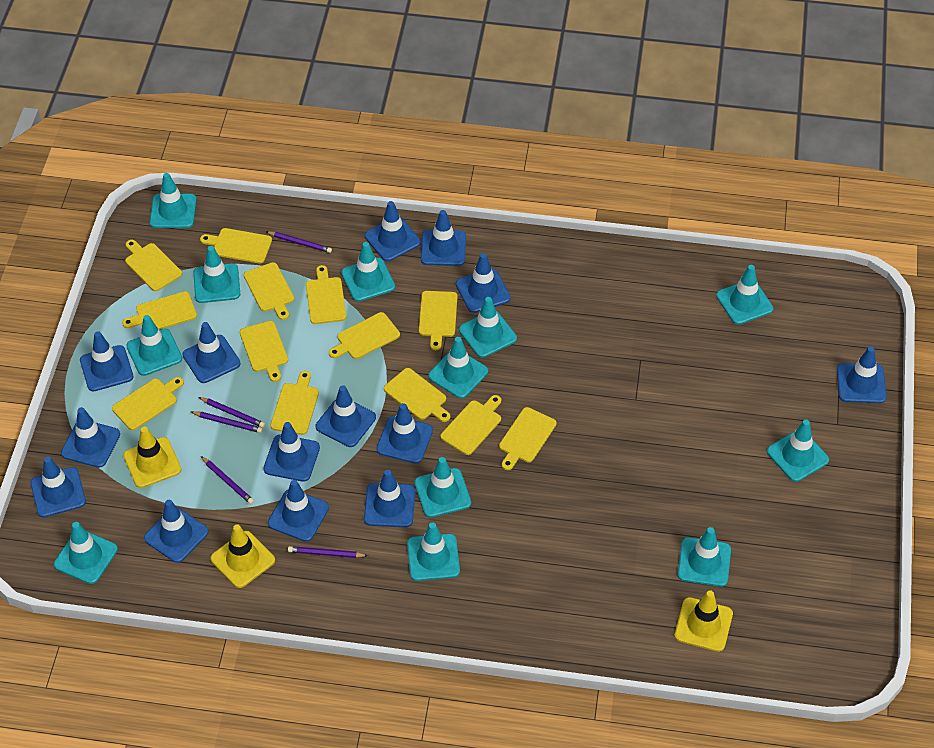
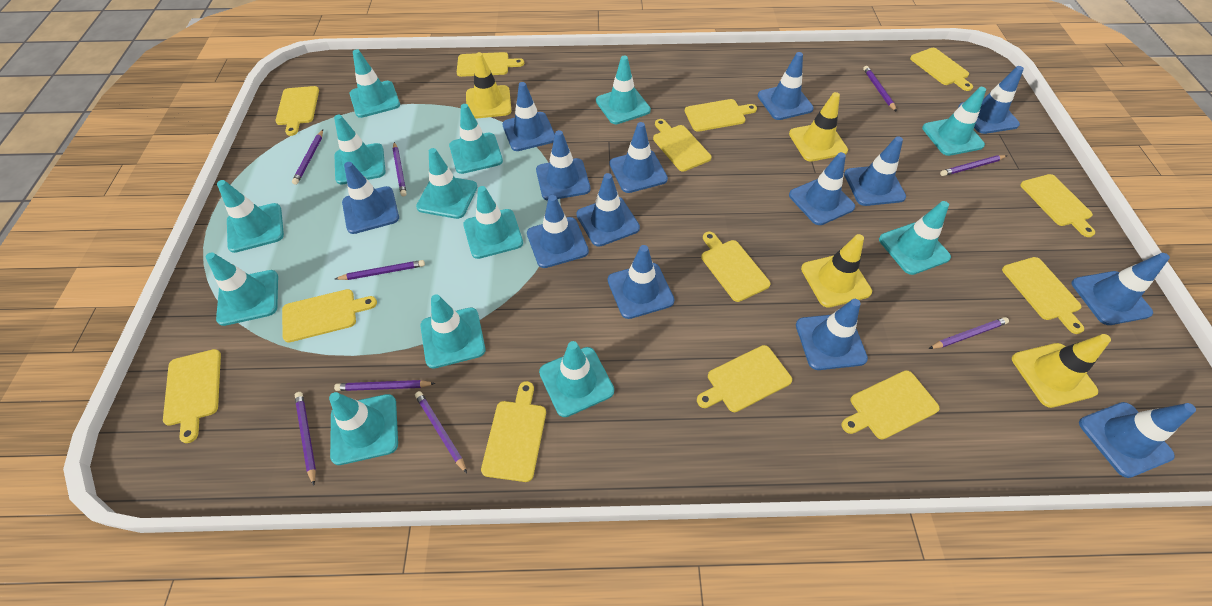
purple pencil: 5 -> 9
turquoise traffic cone: 12 -> 13
yellow traffic cone: 3 -> 4

